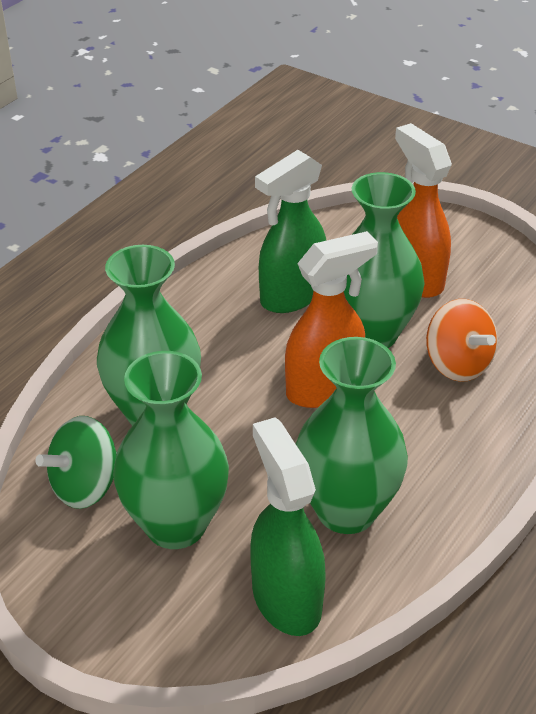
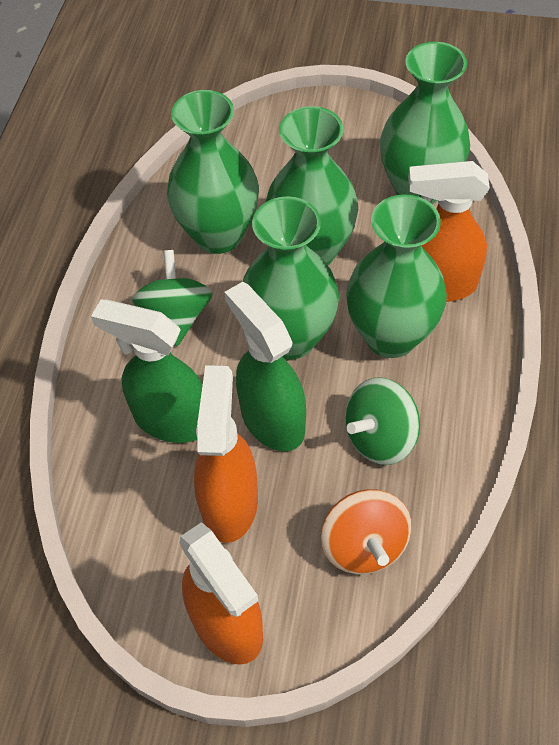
green spinning top: 1 -> 2
green vase: 4 -> 5
orange spray bottle: 2 -> 3

